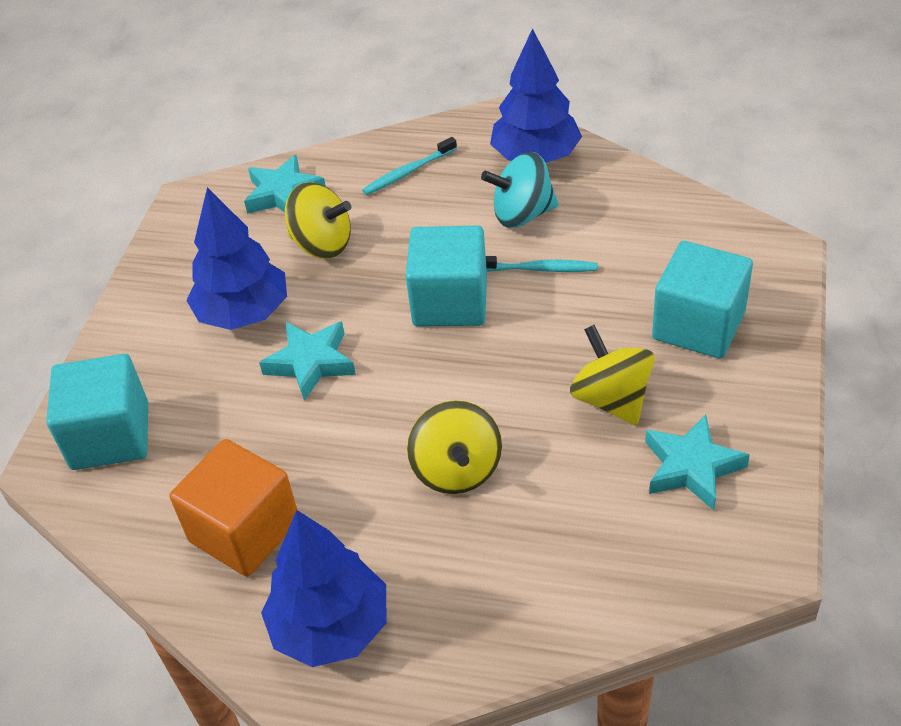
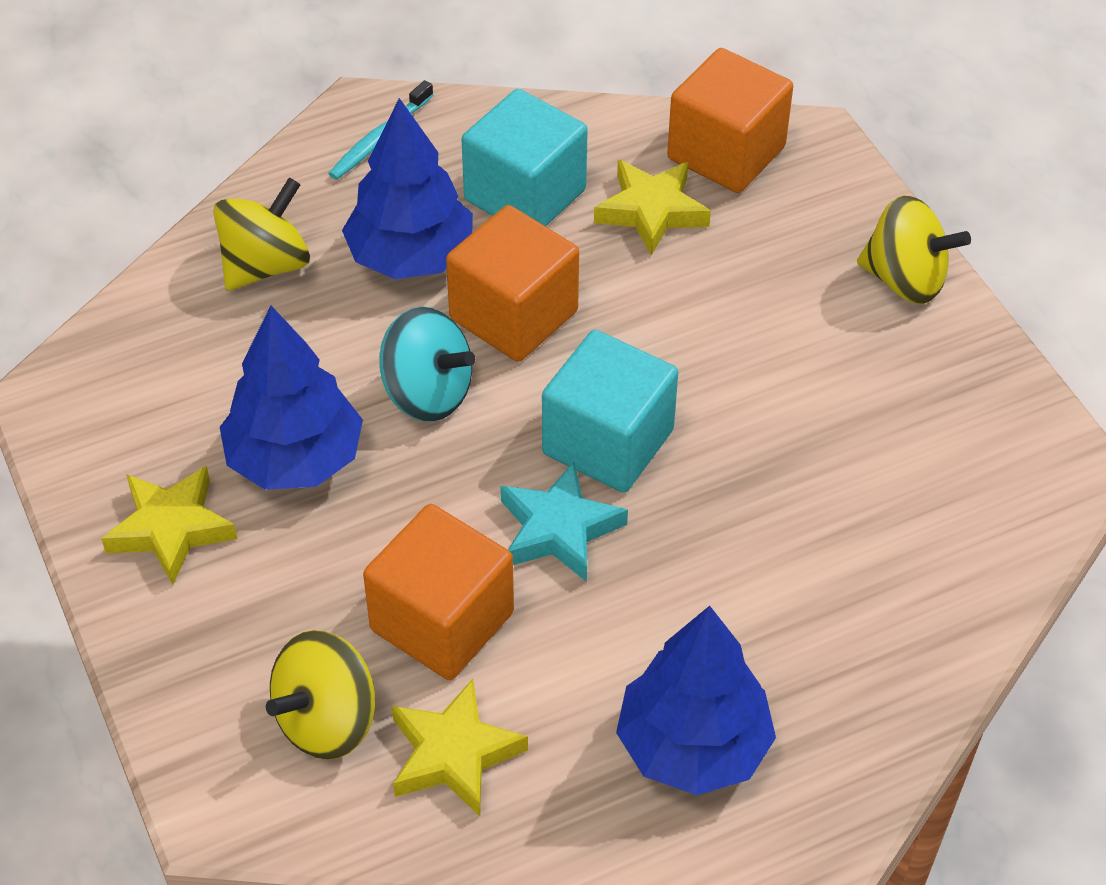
orange cube: 1 -> 3
turquoise cube: 3 -> 2
turquoise star: 3 -> 1
turquoise toothbrush: 2 -> 1
yellow star: 0 -> 3

